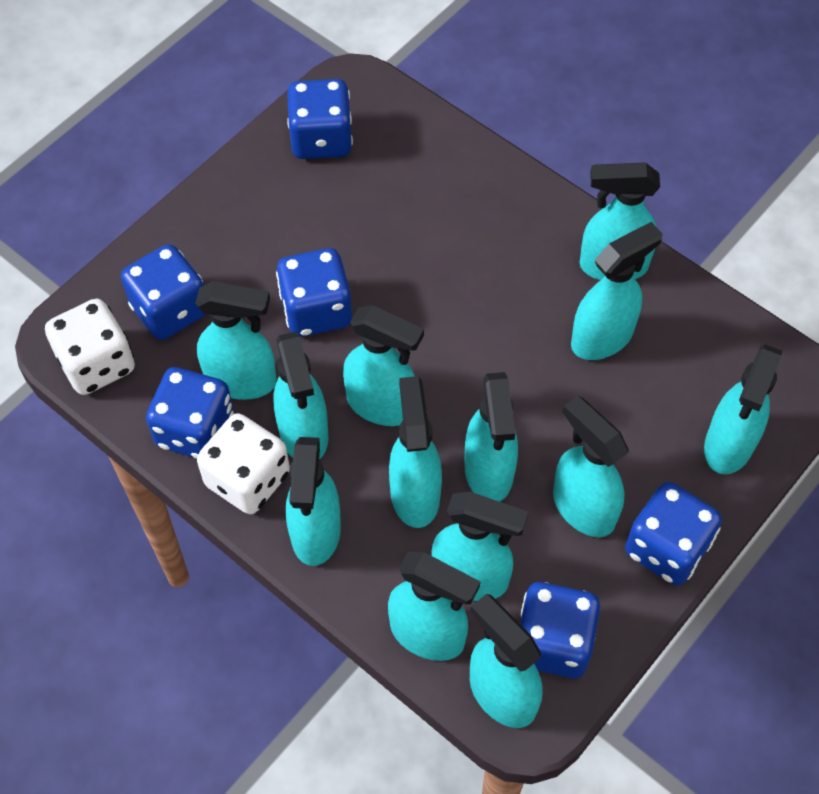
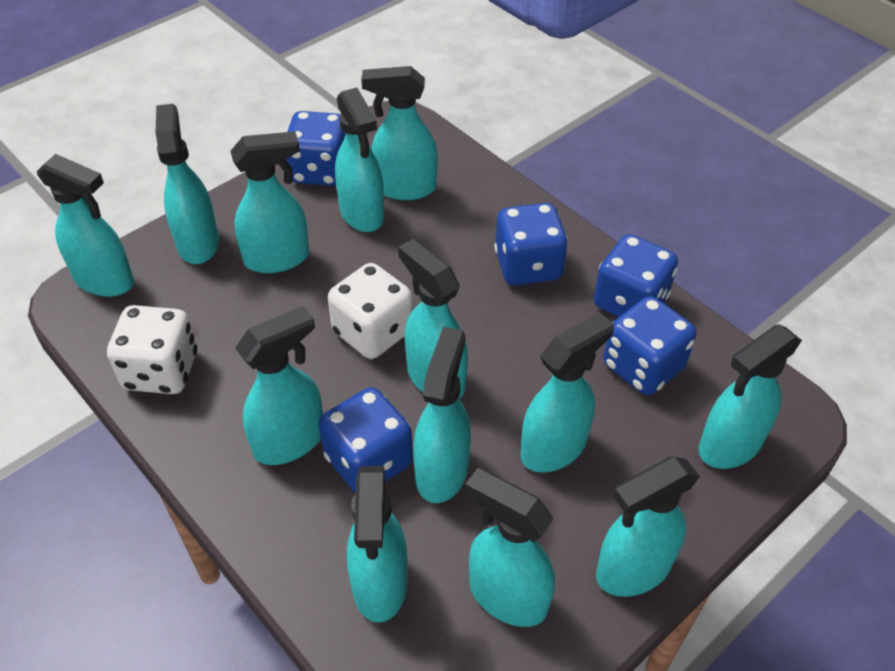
blue dice: 6 -> 5

